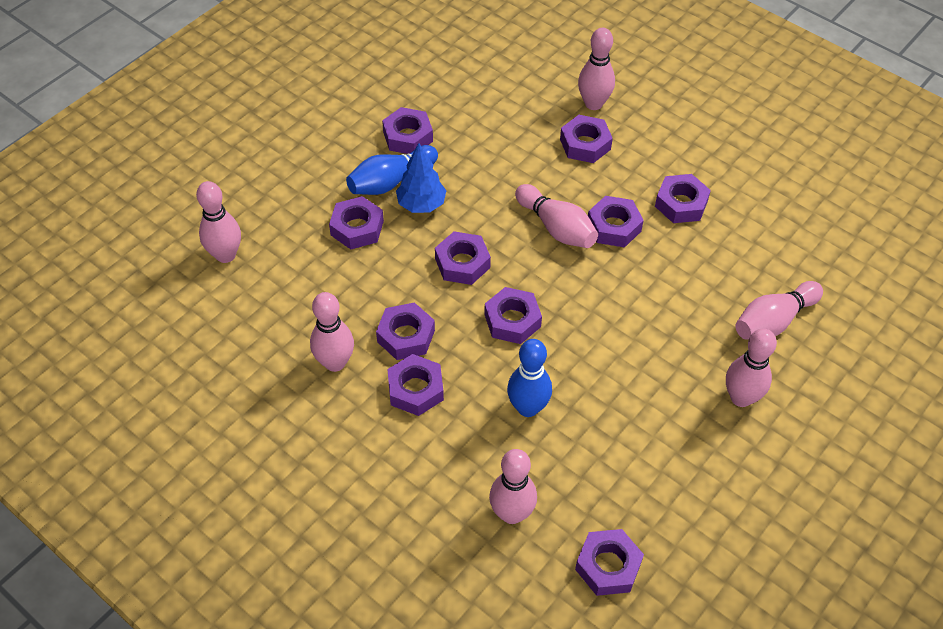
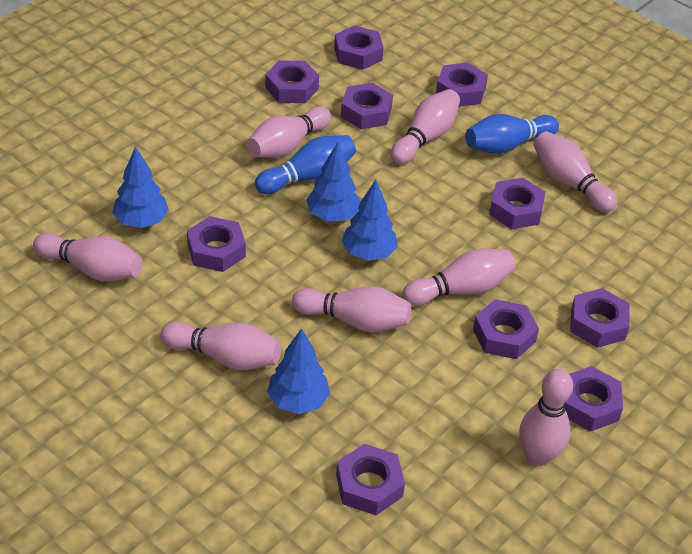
blue tree: 1 -> 4
pink bowling pin: 7 -> 8

